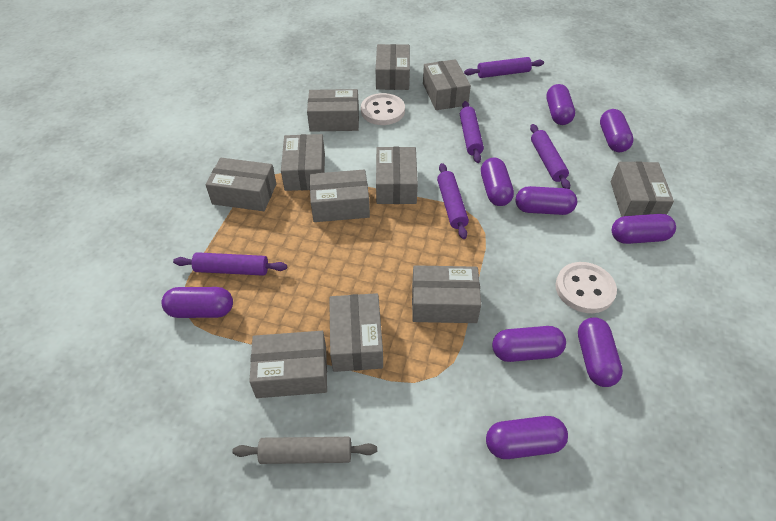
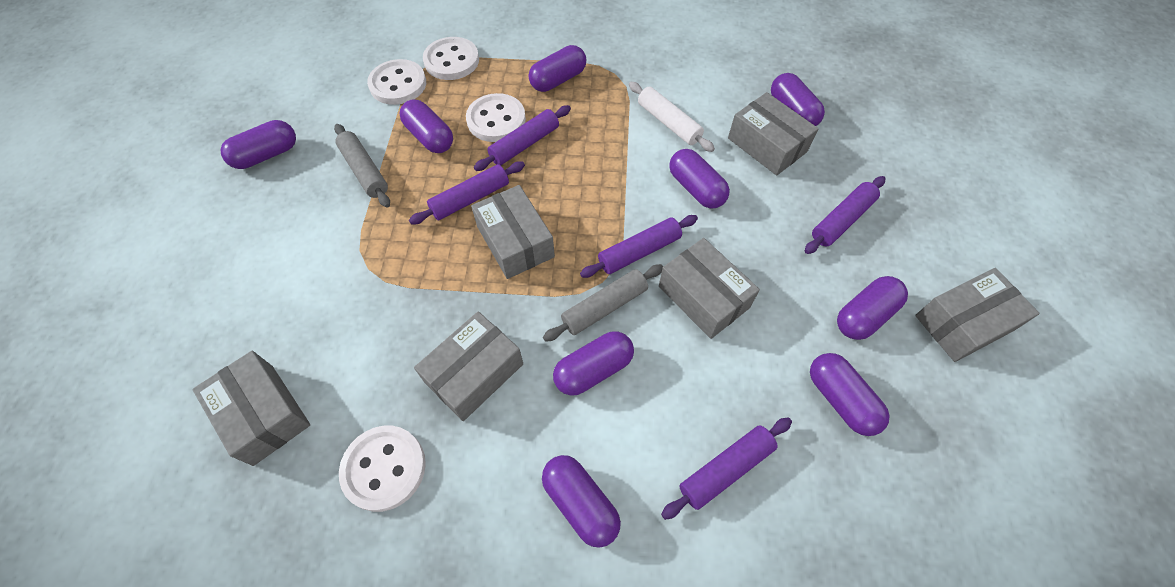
grey box: 11 -> 6
grey rolling pin: 1 -> 2
white button: 2 -> 4
white rolling pin: 0 -> 1

